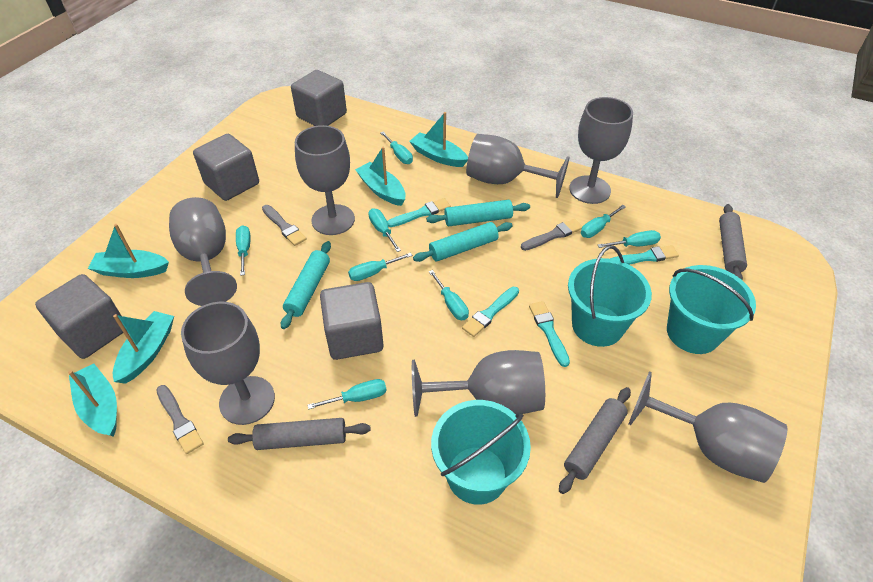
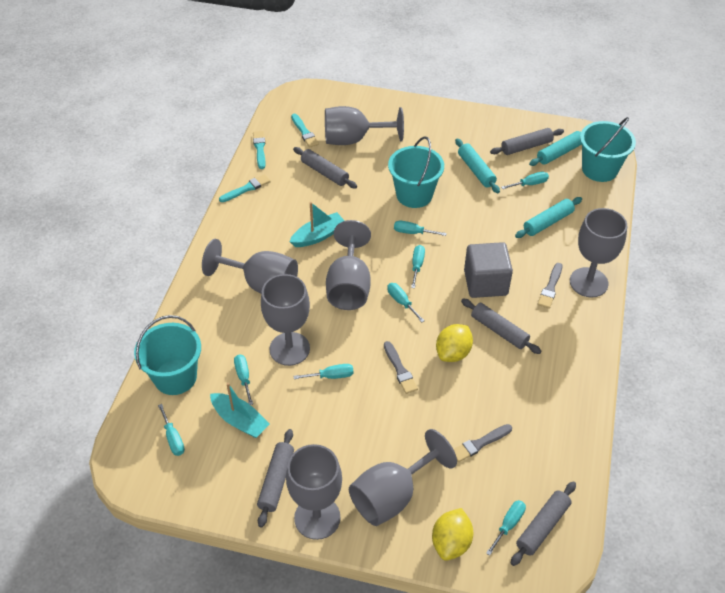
grey cube: 4 -> 1
grey rolling pin: 3 -> 5
turquoise boat: 5 -> 2
turquoise brush: 4 -> 3
yellow lemon: 0 -> 2

